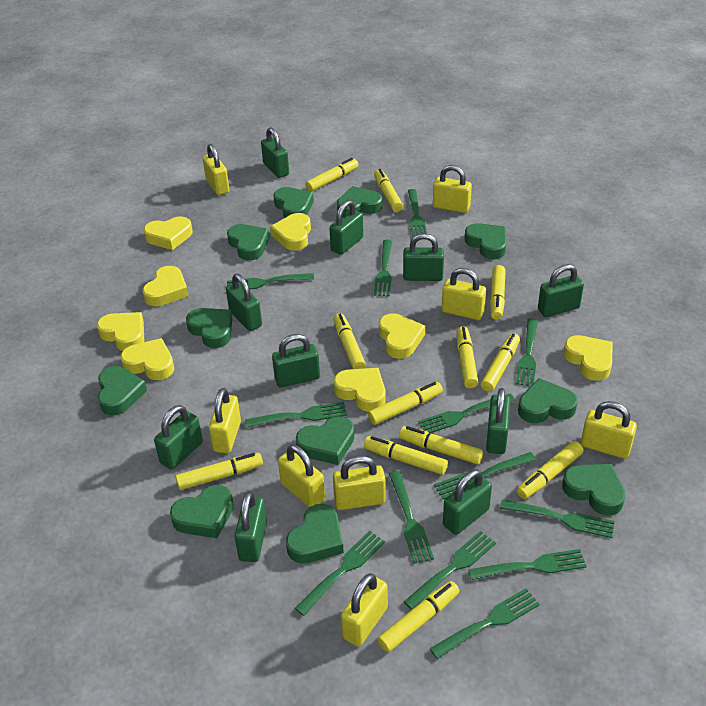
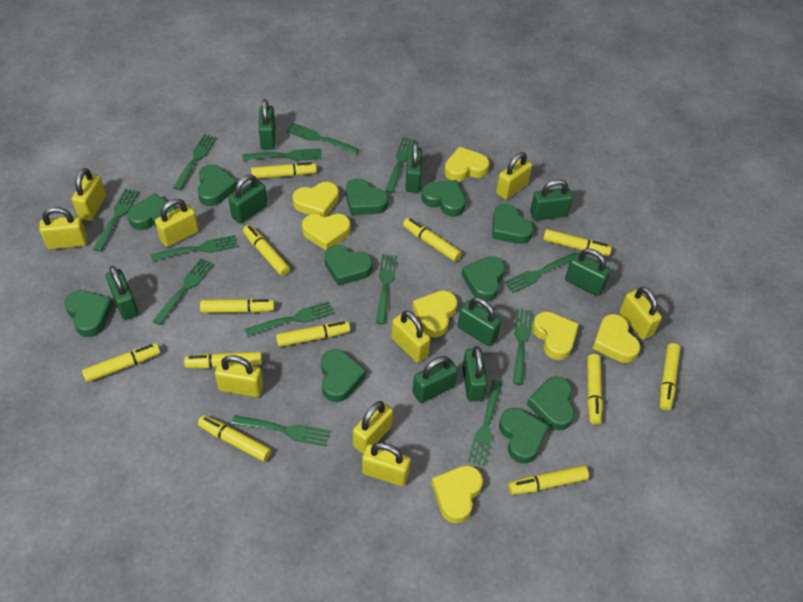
green padlock: 10 -> 9
yellow heart: 8 -> 7
yellow padlock: 8 -> 9

